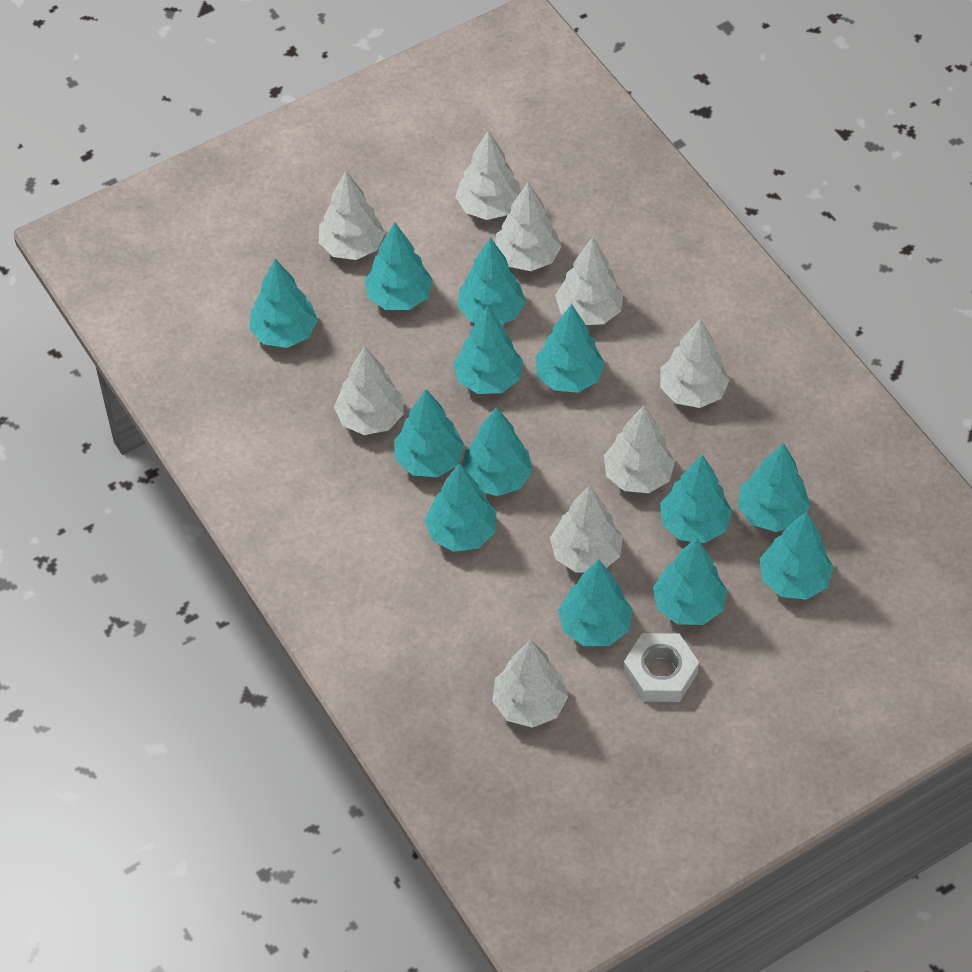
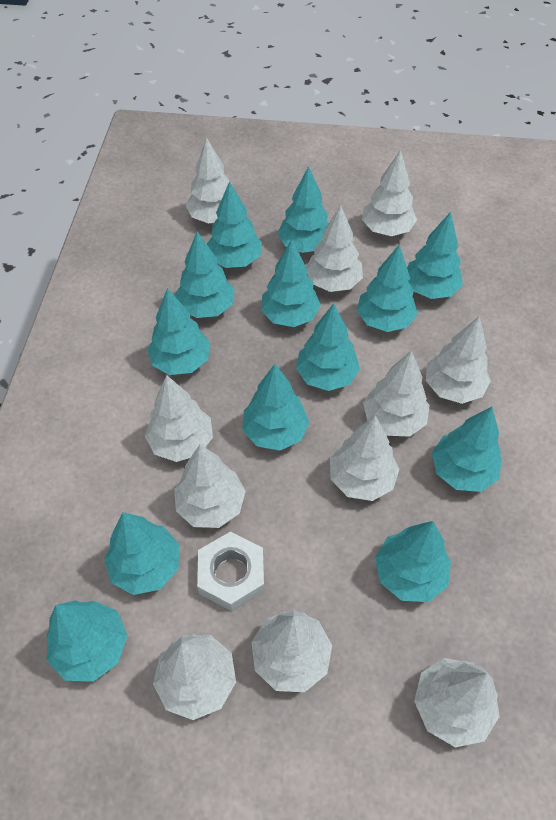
white tree: 9 -> 11

